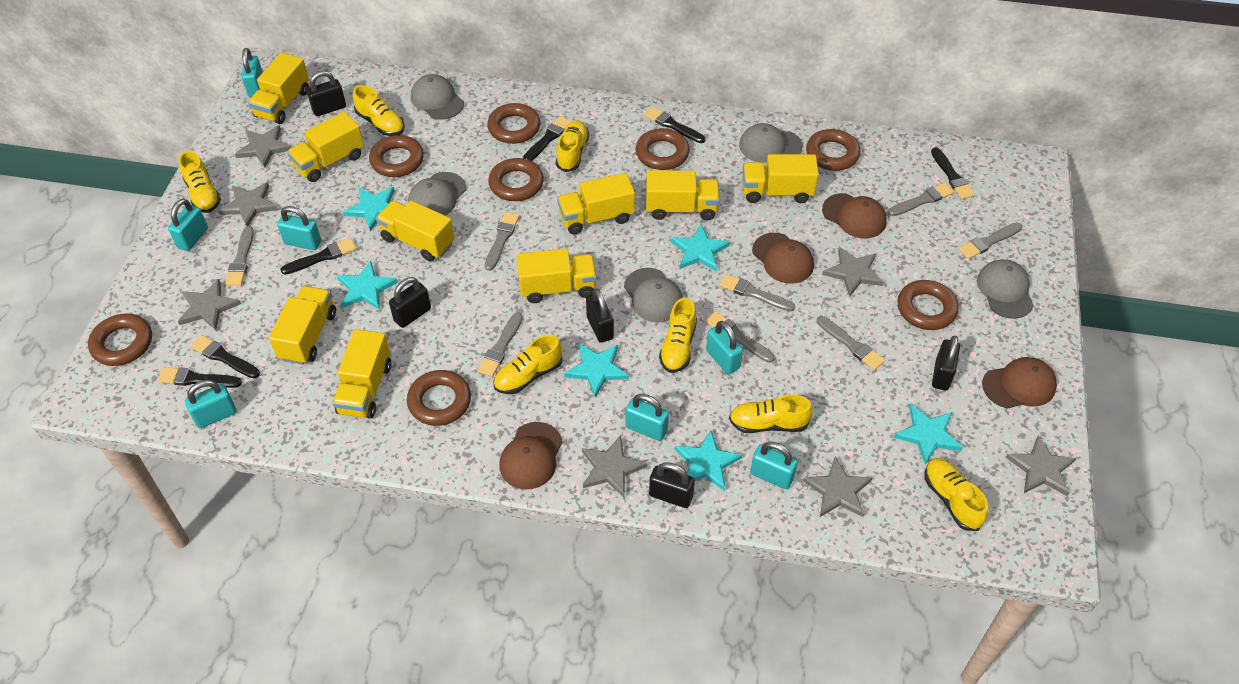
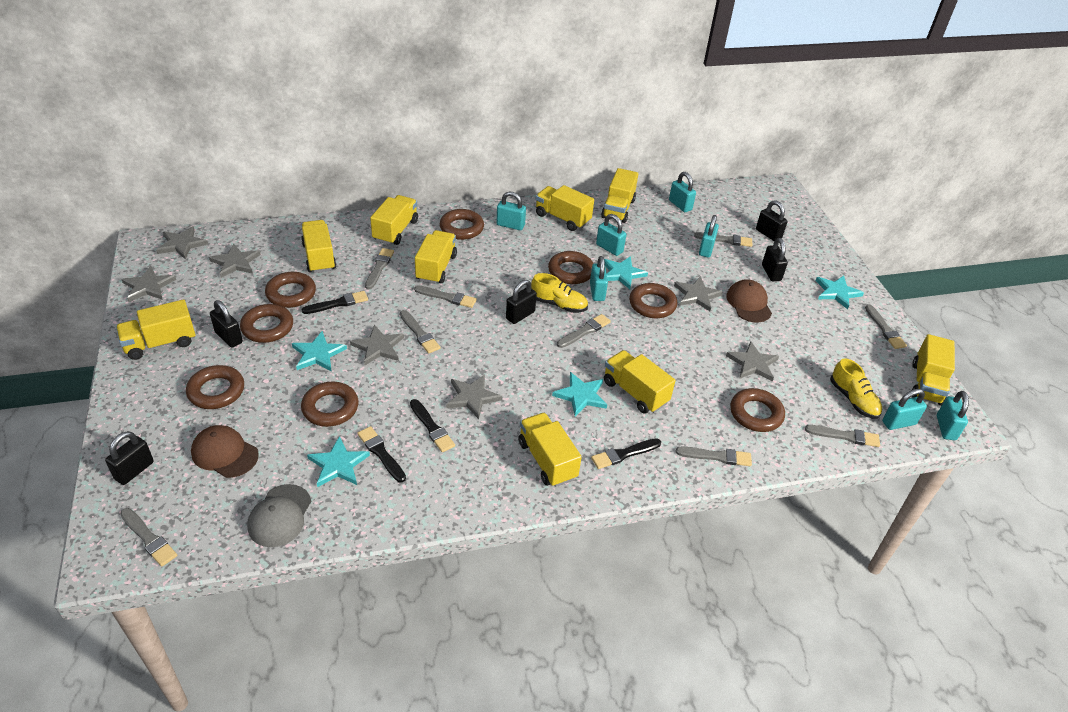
black brush: 6 -> 4
brown cap: 4 -> 2
grey brush: 8 -> 9
grey cap: 5 -> 1
turquoise star: 6 -> 5
yellow shoe: 7 -> 2

